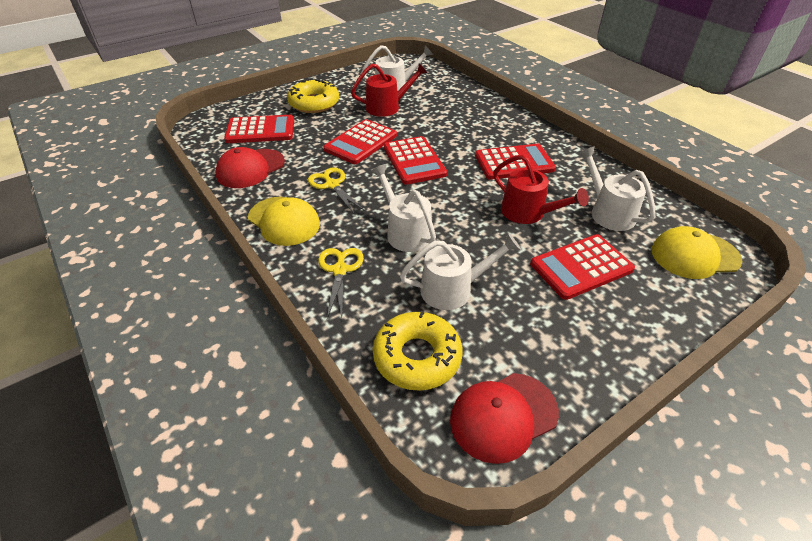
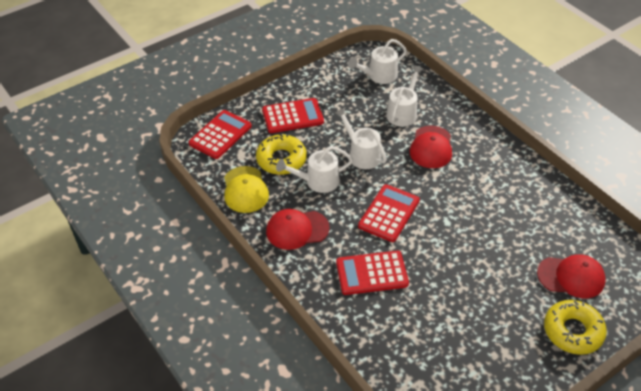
red calculator: 5 -> 4
red cap: 2 -> 3
red watering can: 2 -> 0
yellow cap: 2 -> 1
yellow scissors: 2 -> 0

